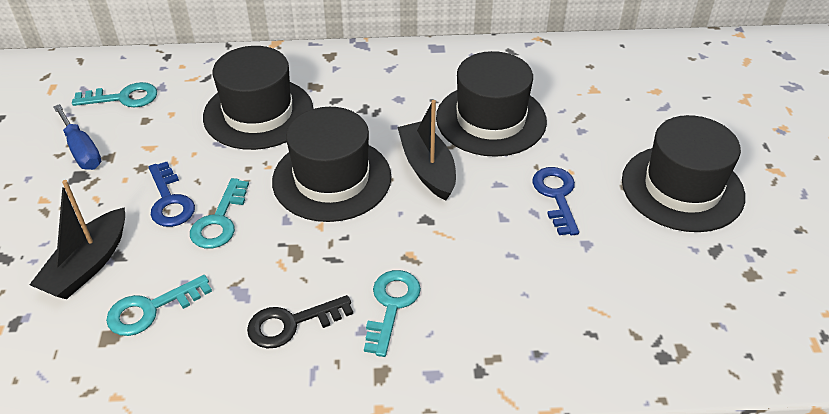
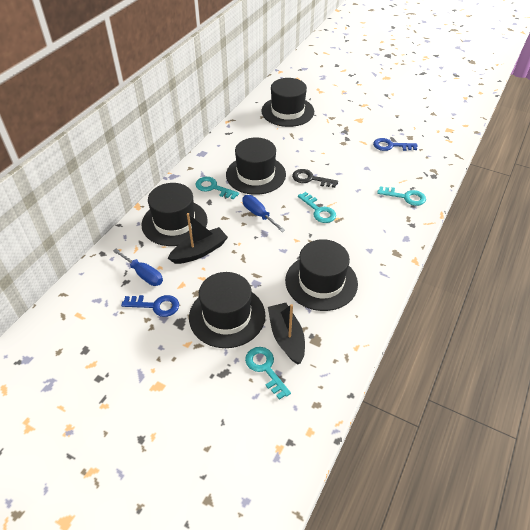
black hat: 4 -> 5
blue screwdriver: 1 -> 2

